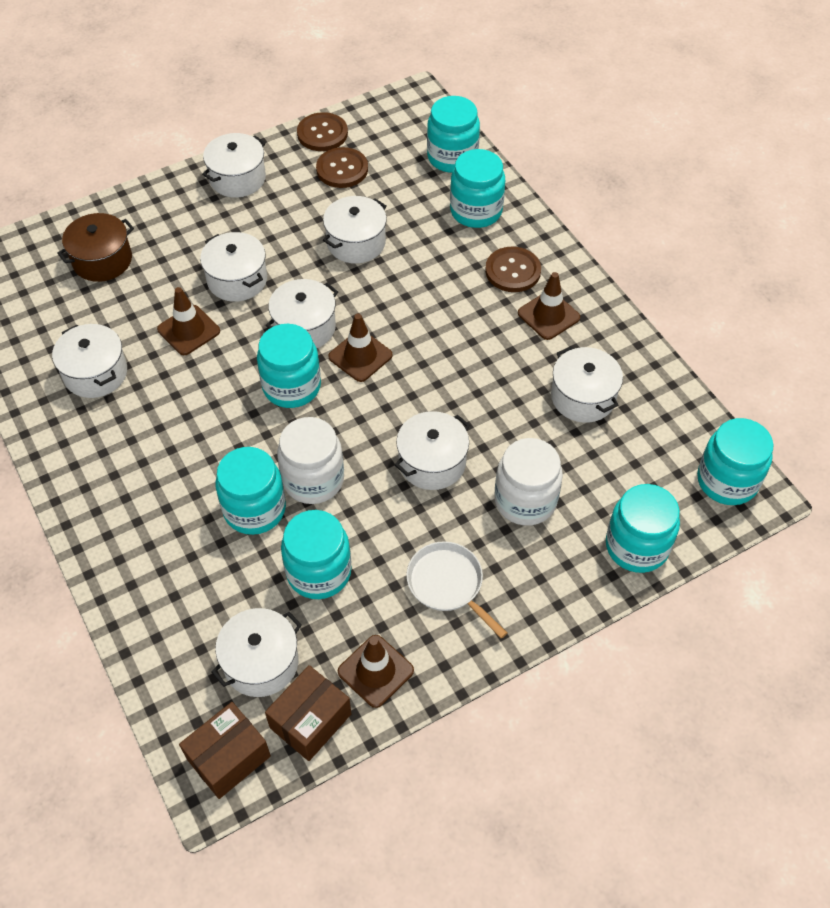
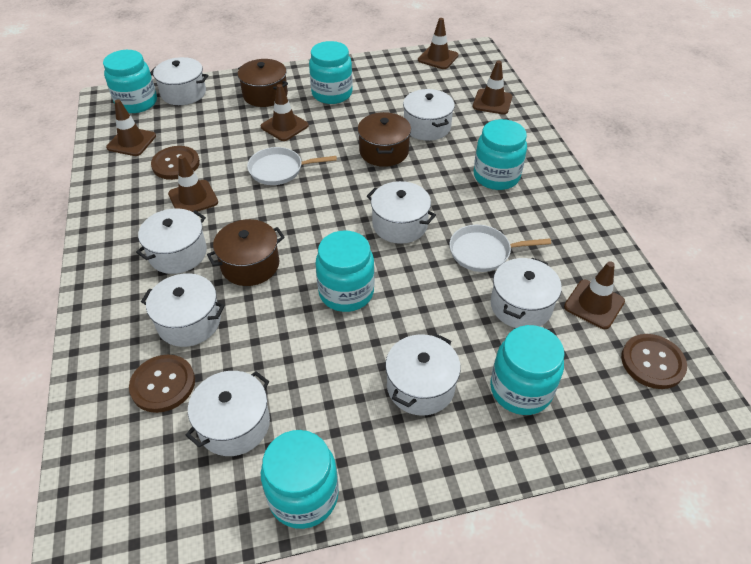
brown box: 2 -> 0
brown pot: 1 -> 3
brown traffic cone: 4 -> 6
turquoise jar: 7 -> 6
white jar: 2 -> 0
white pan: 1 -> 2

